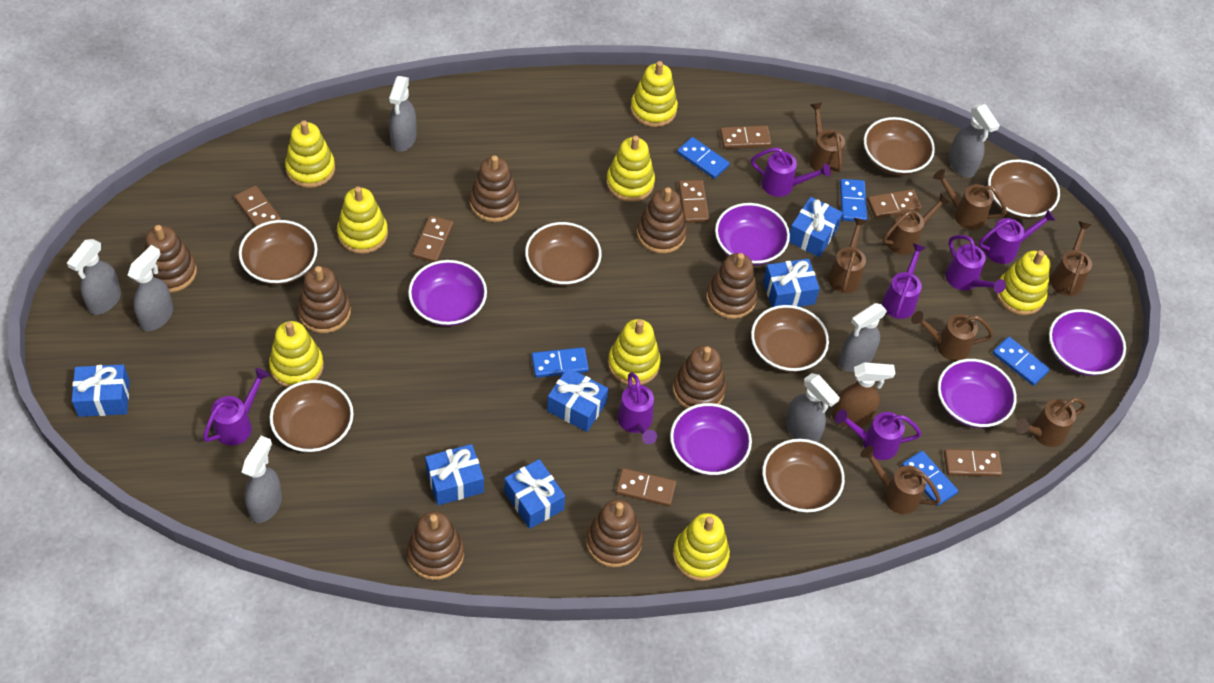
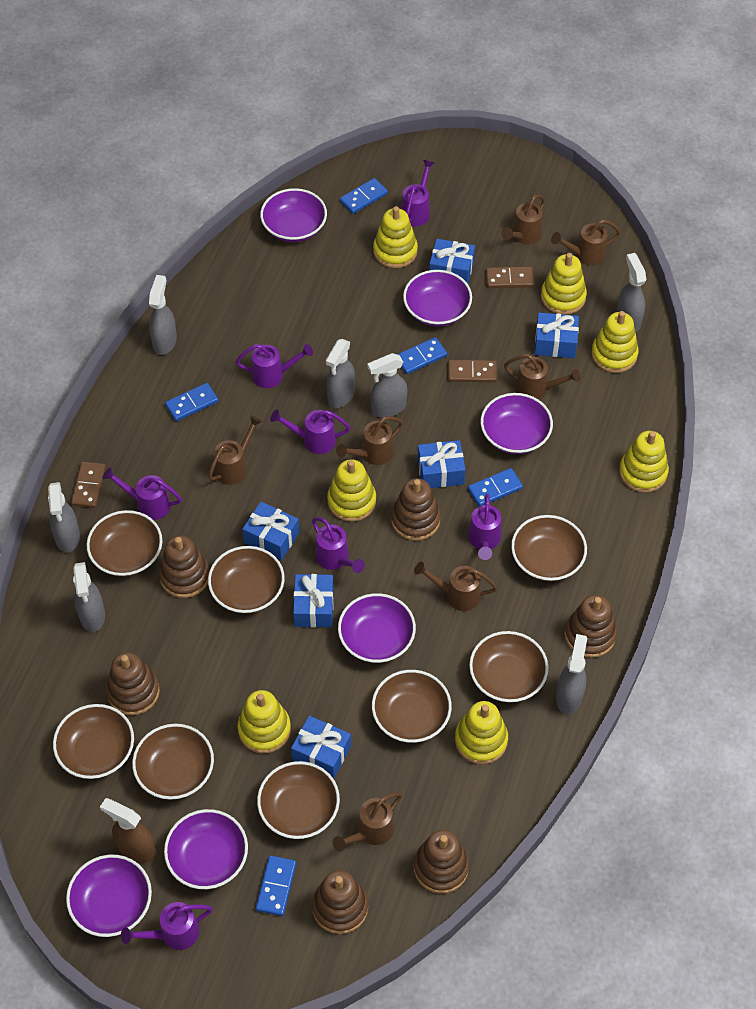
brown bowl: 7 -> 8
brown domino: 7 -> 3
brown stacking toy: 8 -> 6
brown watering can: 8 -> 7
purple bowl: 5 -> 6
yellow stacking toy: 8 -> 7

